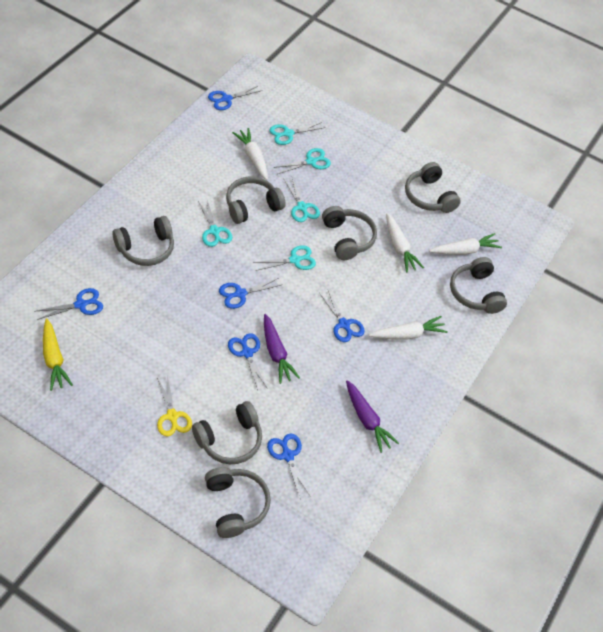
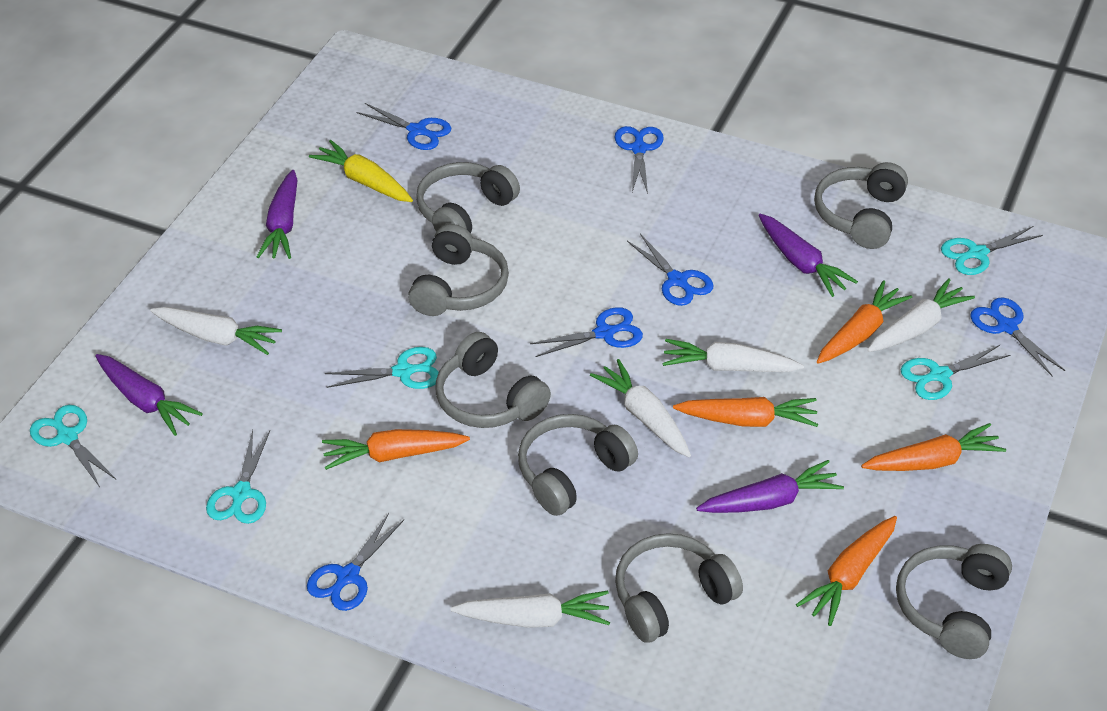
orange carrot: 0 -> 5
purple carrot: 2 -> 4
white carrot: 4 -> 5
yellow scissors: 1 -> 0

